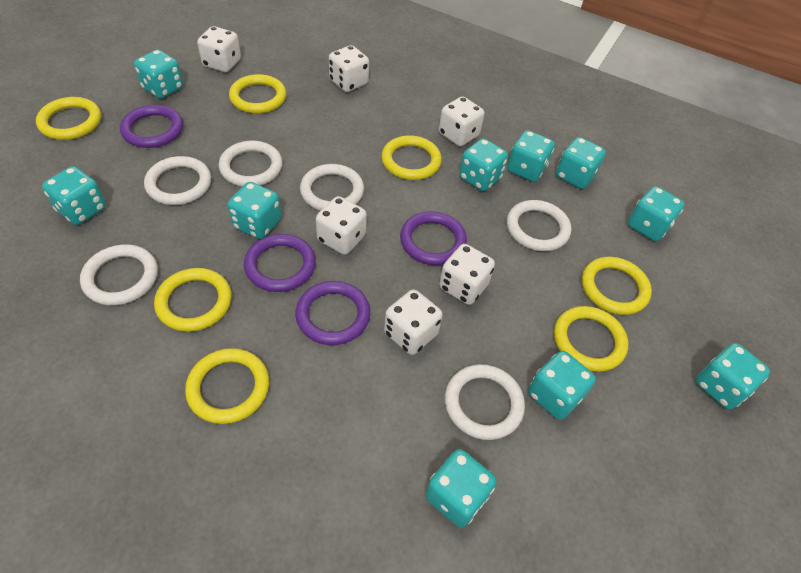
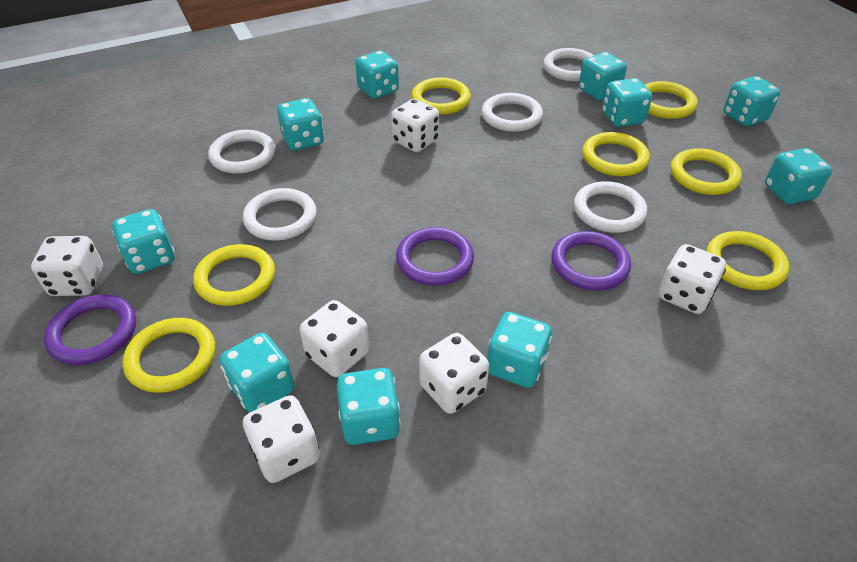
purple ring: 4 -> 3
white ring: 6 -> 5

